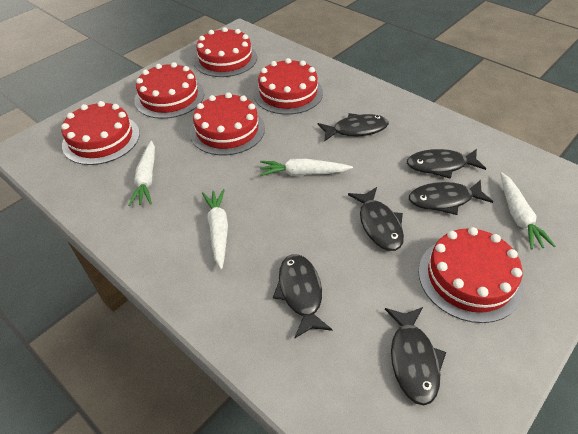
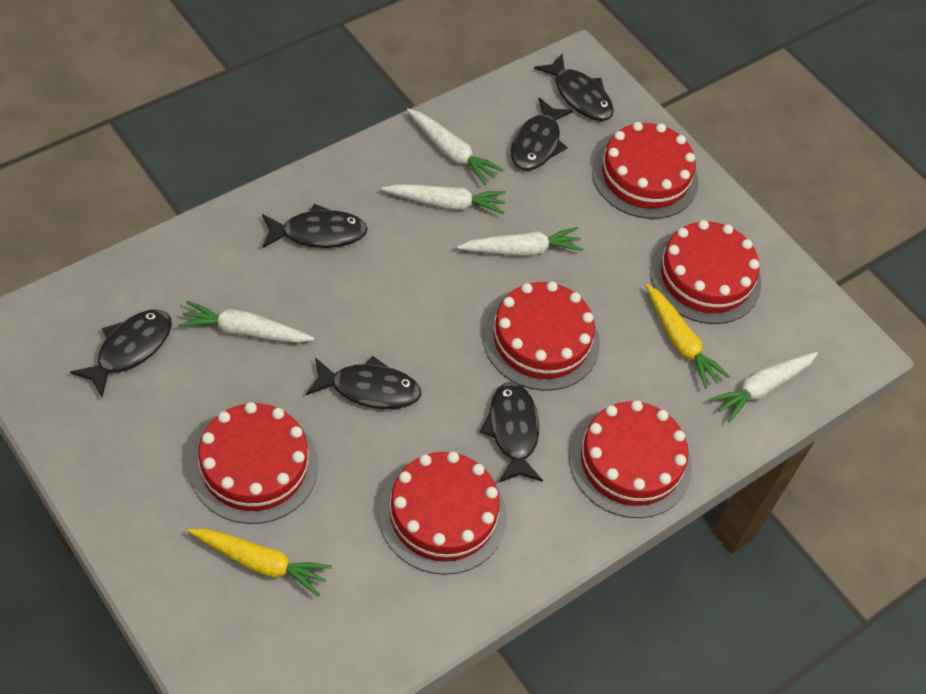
white carrot: 4 -> 5
yellow carrot: 0 -> 2

